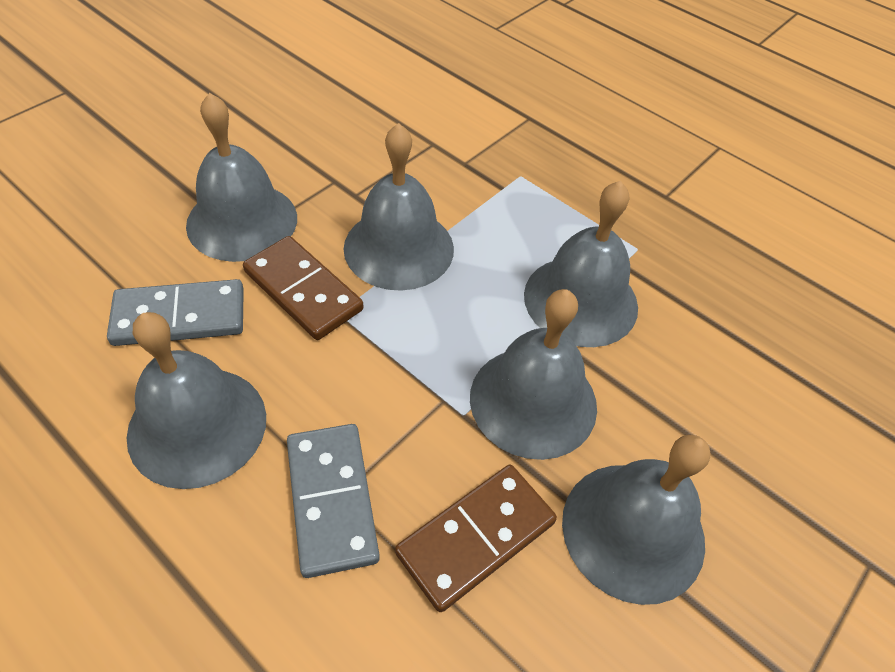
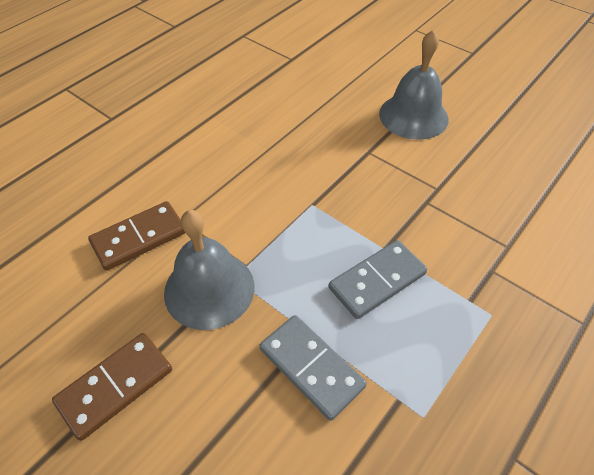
grey bell: 6 -> 2

